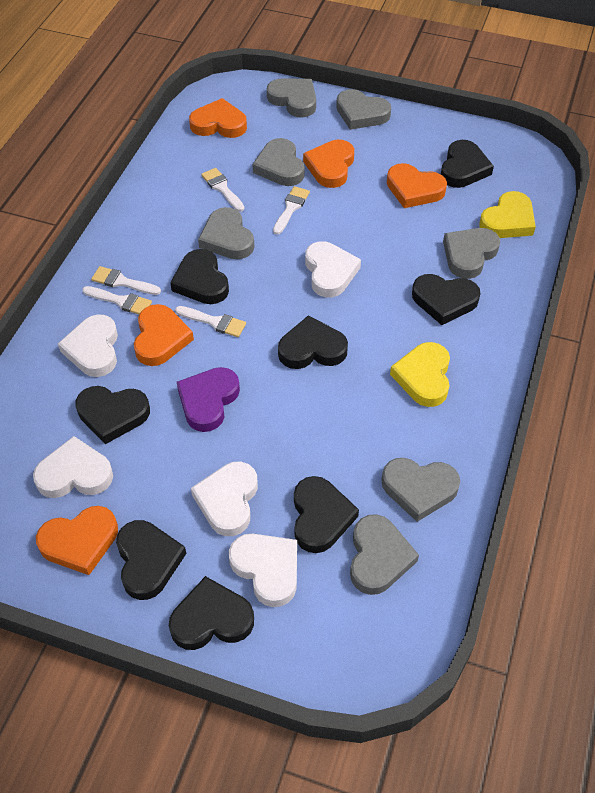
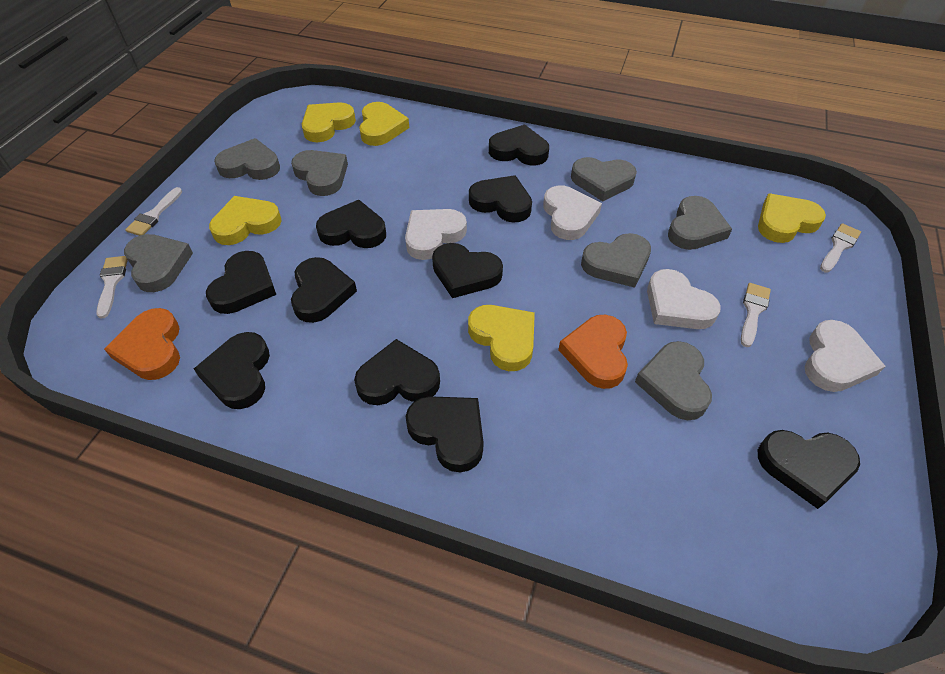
black heart: 8 -> 10
orange heart: 5 -> 2
purple heart: 1 -> 0
white brush: 5 -> 4
white heart: 5 -> 4
yellow heart: 2 -> 5

